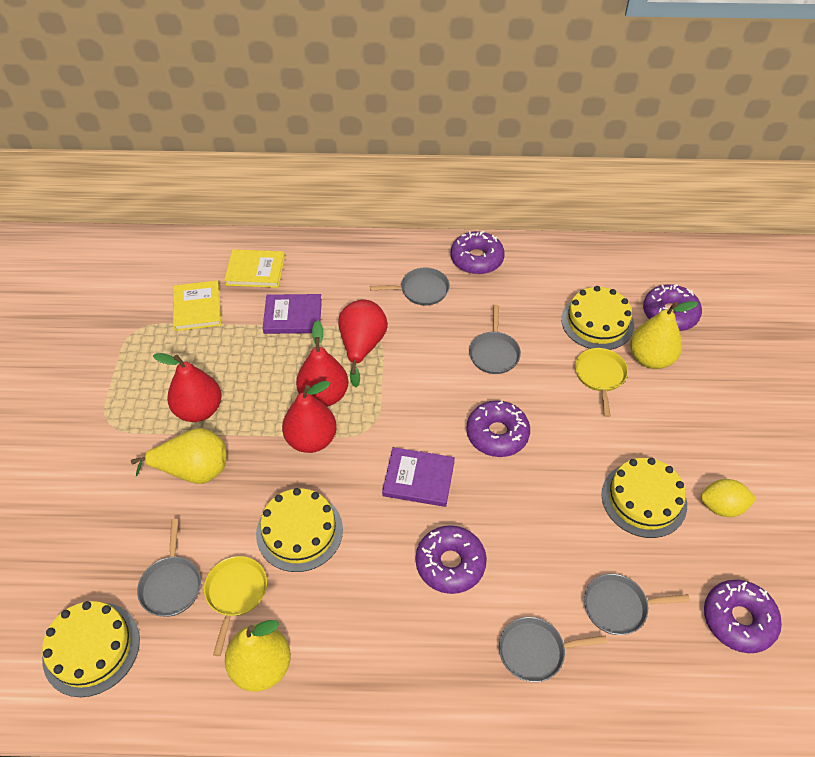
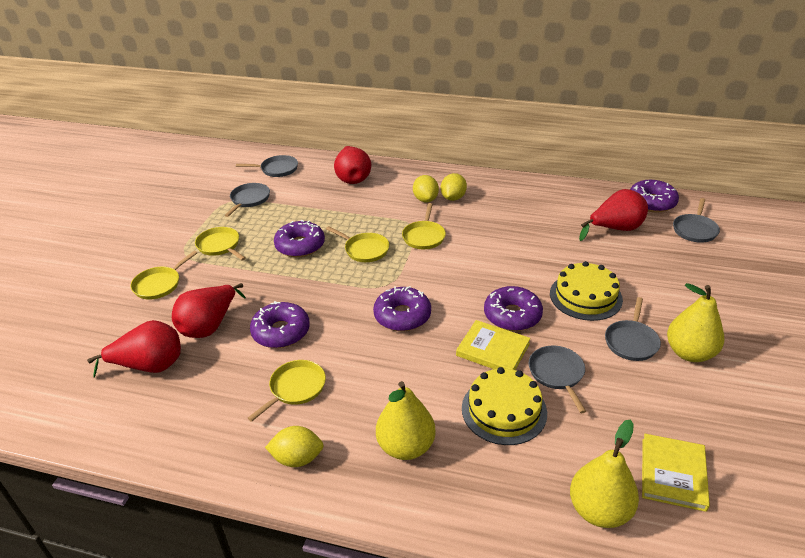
purple book: 2 -> 0
yellow cake: 4 -> 2
yellow lemon: 1 -> 3
yellow pan: 2 -> 5

